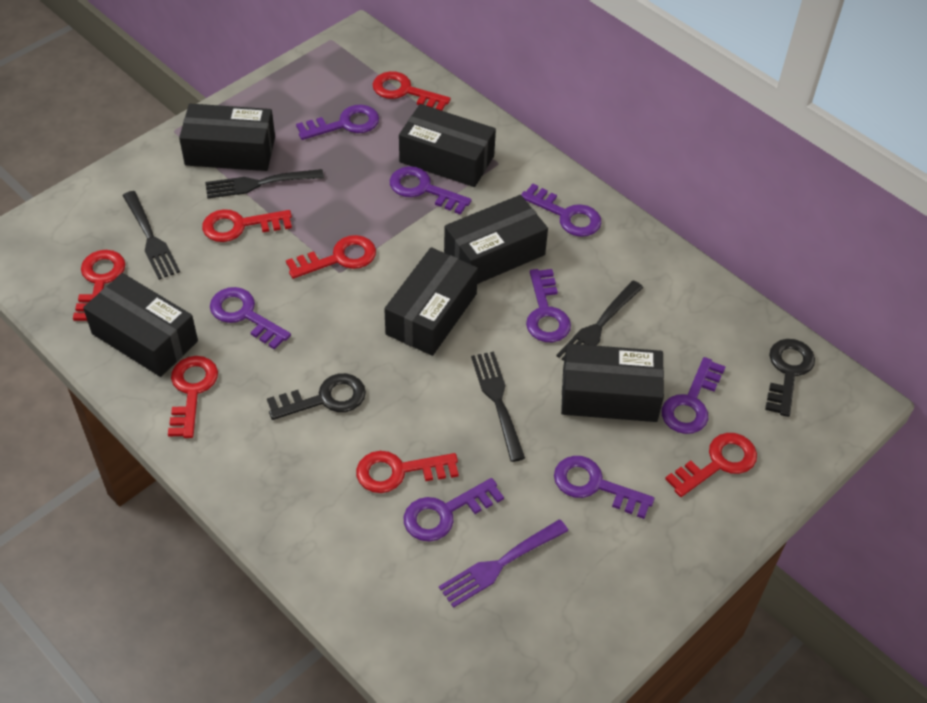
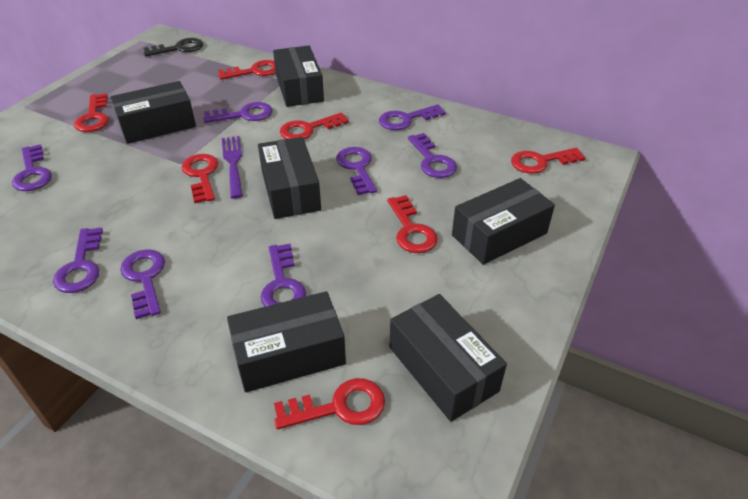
black fork: 4 -> 0
black key: 2 -> 1

